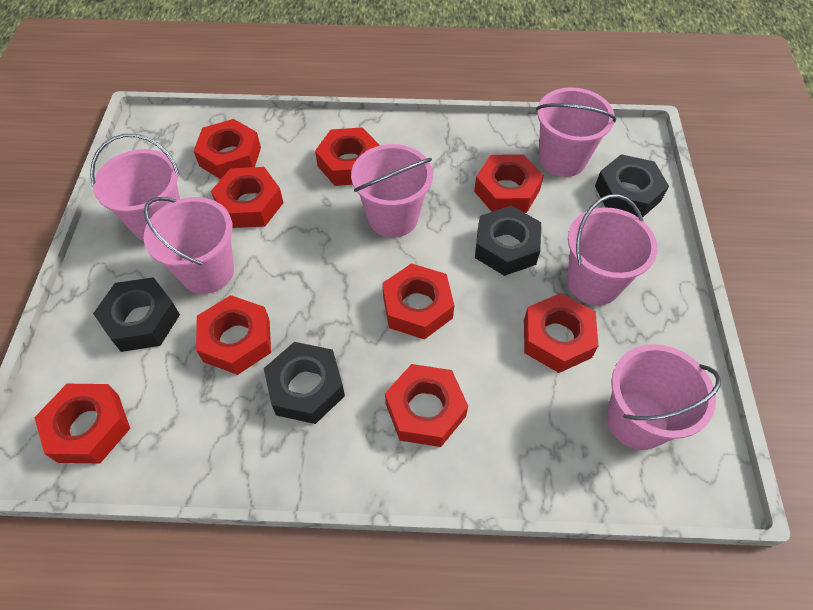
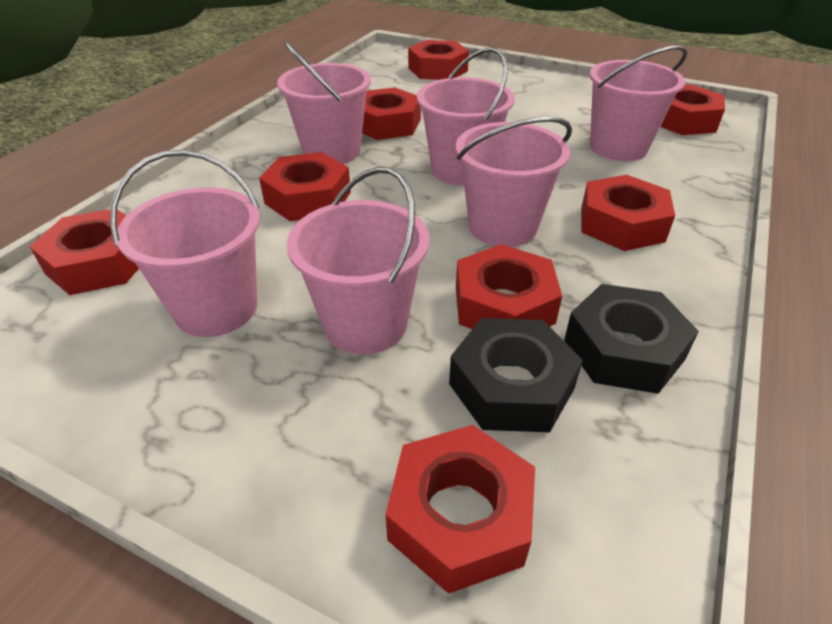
black nut: 4 -> 2
red nut: 9 -> 8

